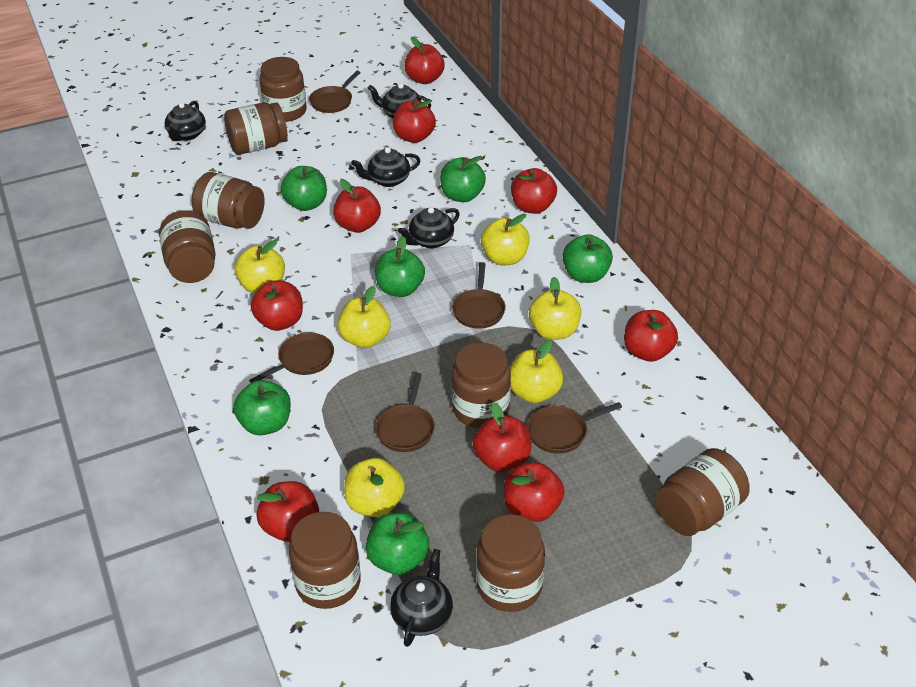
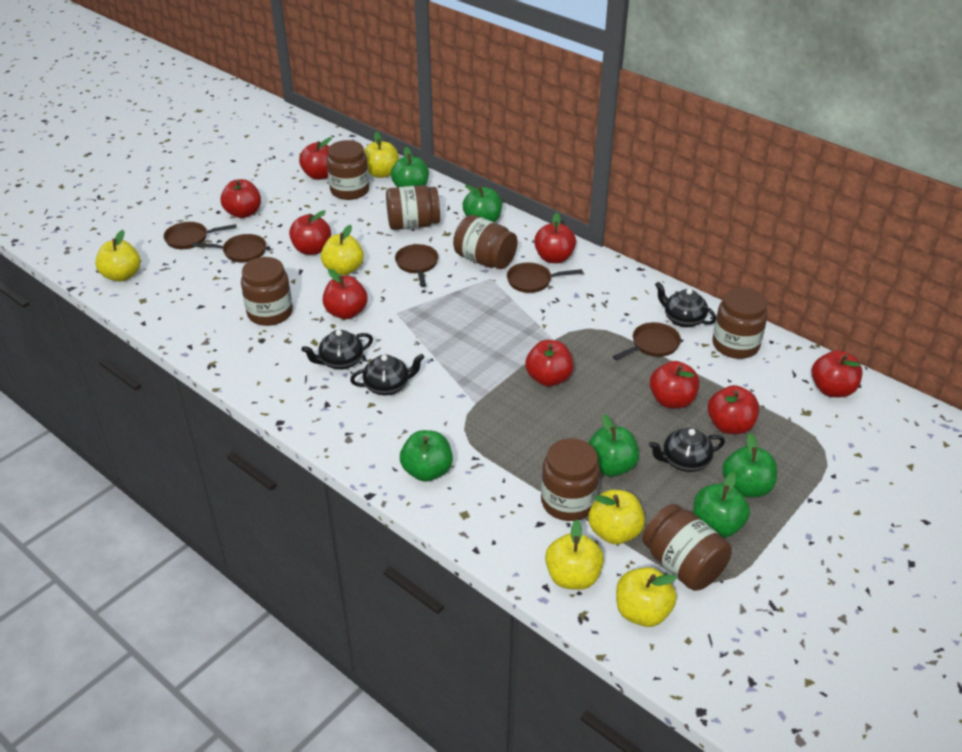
black teapot: 5 -> 4
brown jar: 8 -> 7

